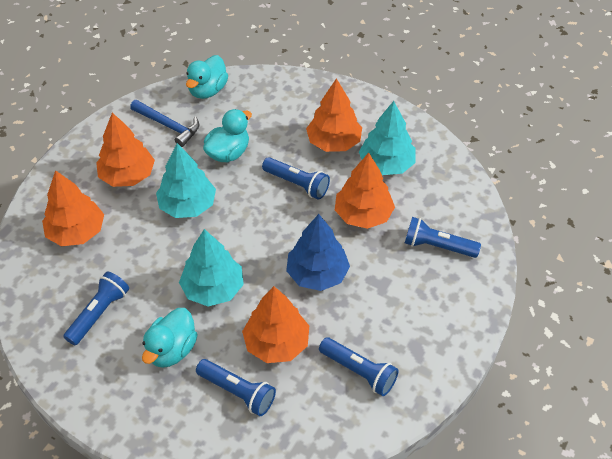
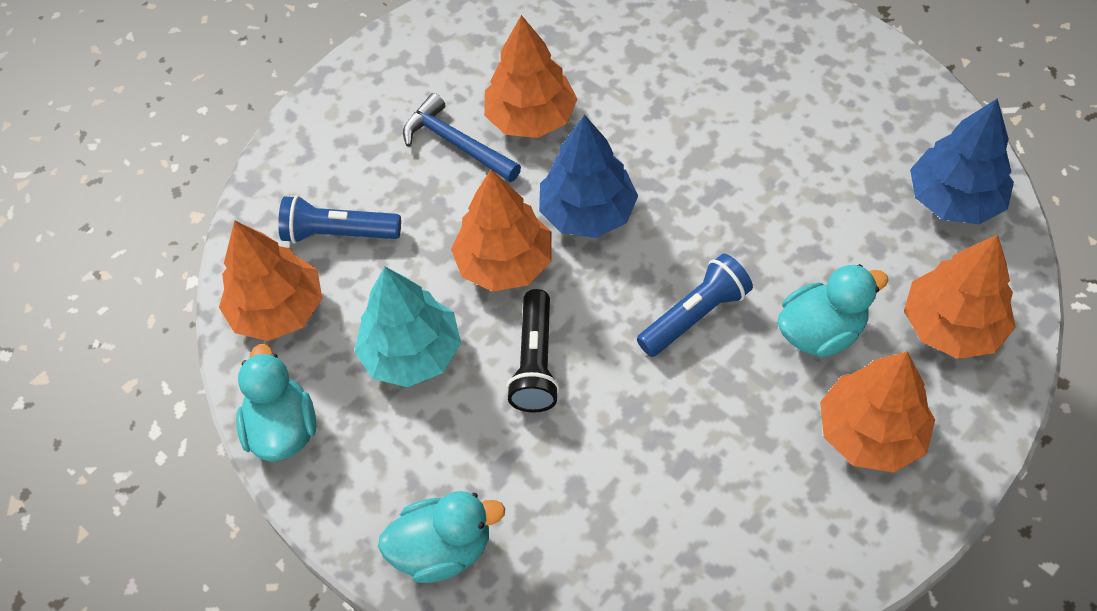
black flashlight: 0 -> 1
blue flashlight: 5 -> 2
blue tree: 1 -> 2
turquoise tree: 3 -> 1

